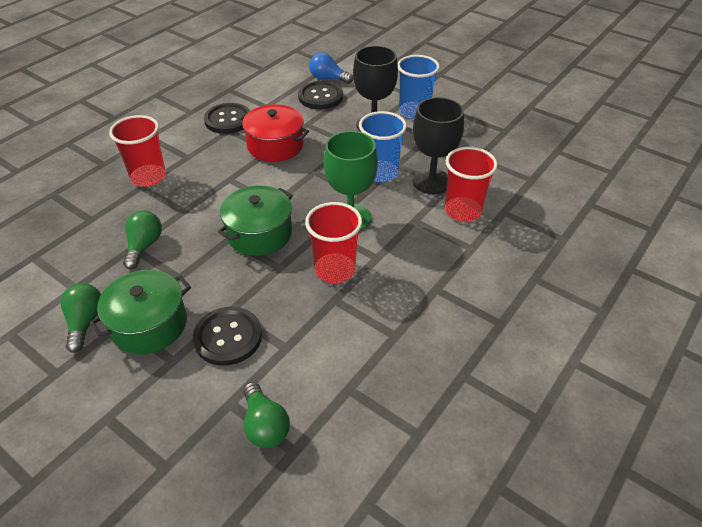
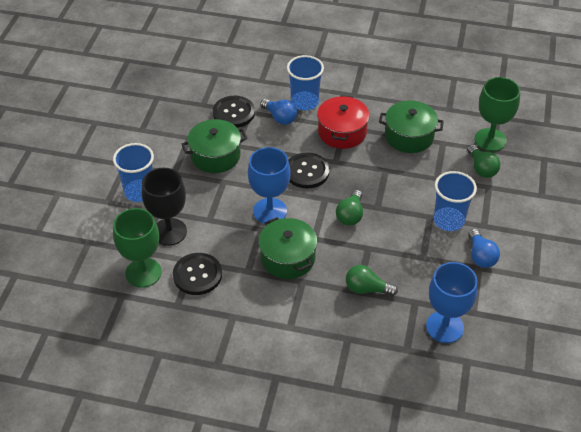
black goblet: 2 -> 1
blue cup: 2 -> 3
blue goblet: 0 -> 2
blue light bulb: 1 -> 2
green goblet: 1 -> 2
green pot: 2 -> 3
red cup: 3 -> 0

